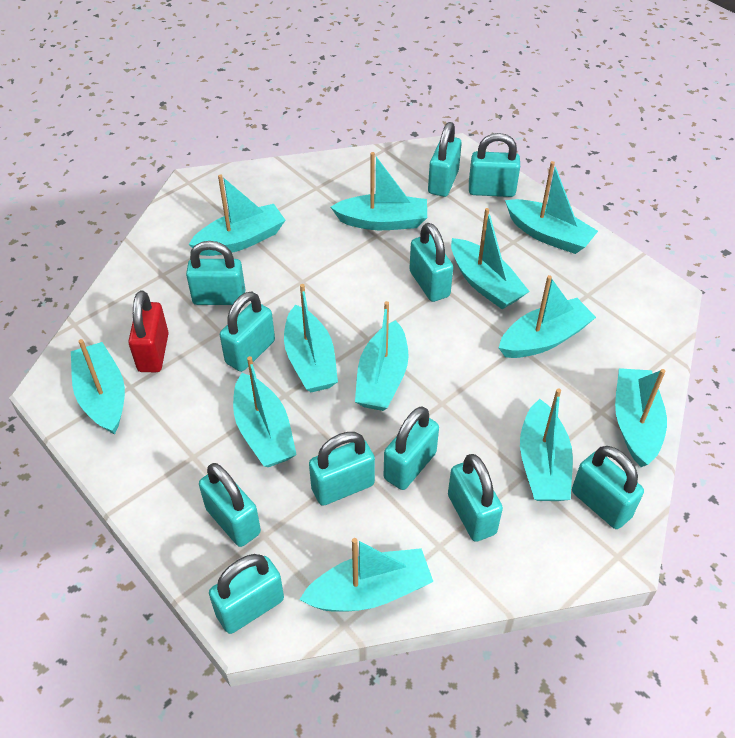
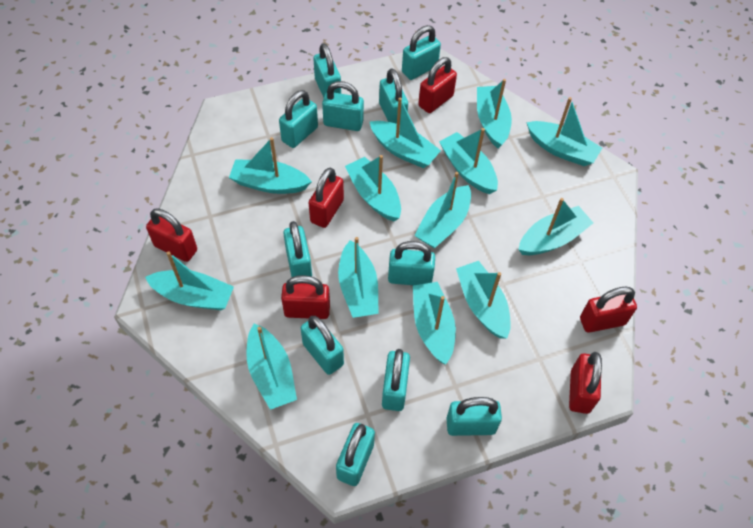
red padlock: 1 -> 6
turquoise boat: 12 -> 13

